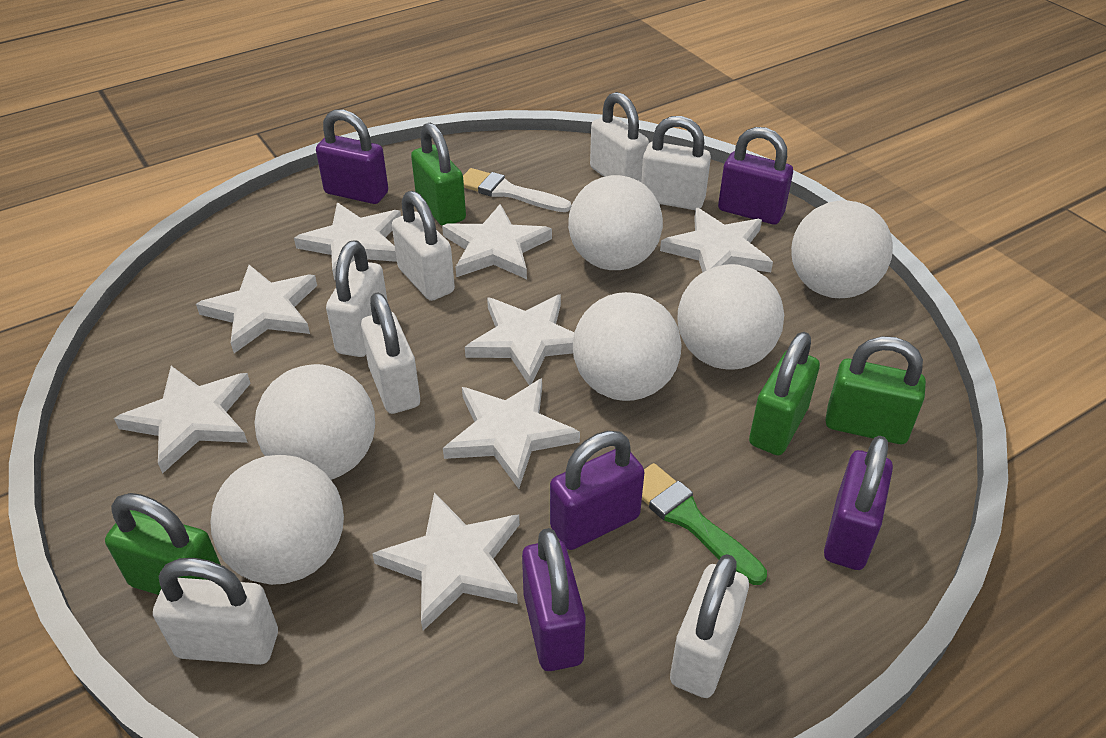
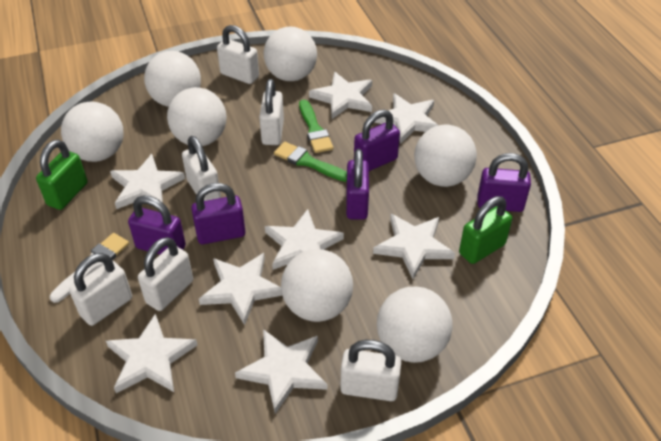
green brush: 1 -> 2
green padlock: 4 -> 2
white ball: 6 -> 7
white padlock: 7 -> 6

